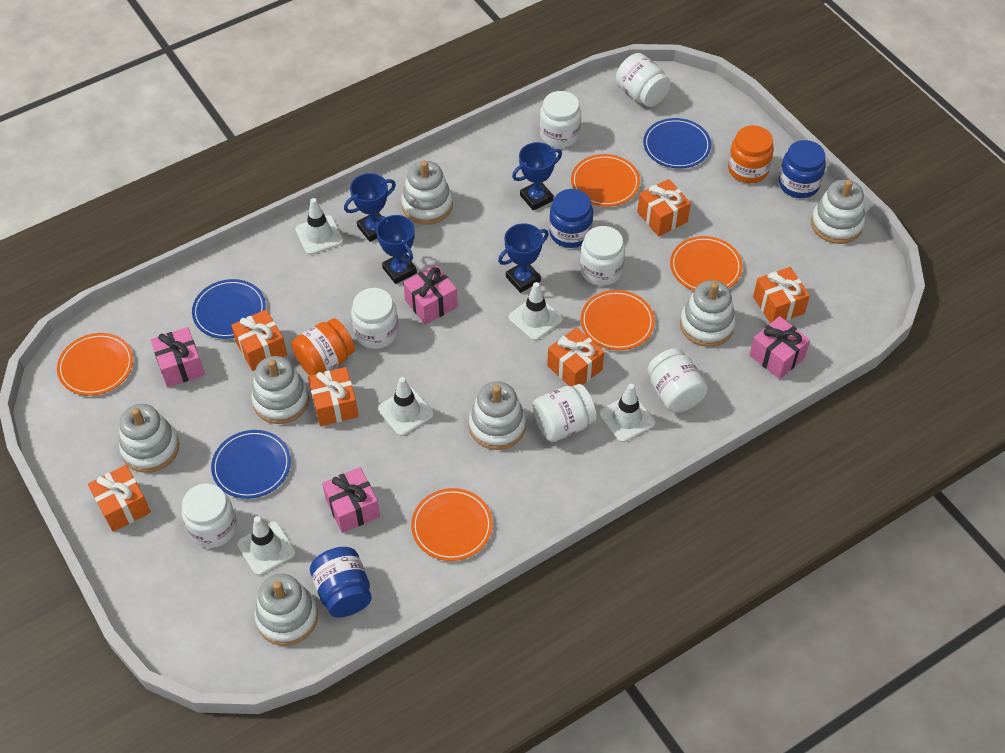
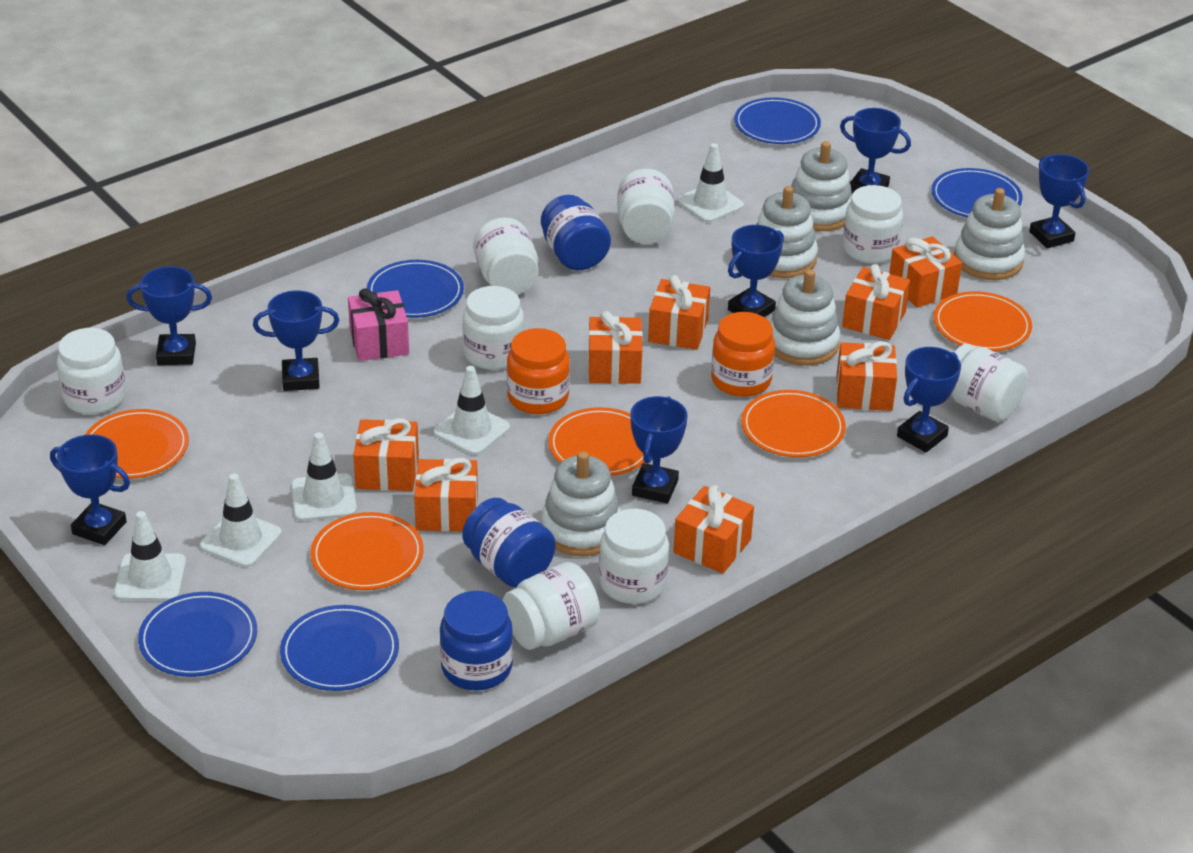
blue plate: 3 -> 5
blue trophy: 4 -> 8
orange gift: 6 -> 8
pink gift: 4 -> 1
white jar: 7 -> 8
white stacking toy: 7 -> 5

